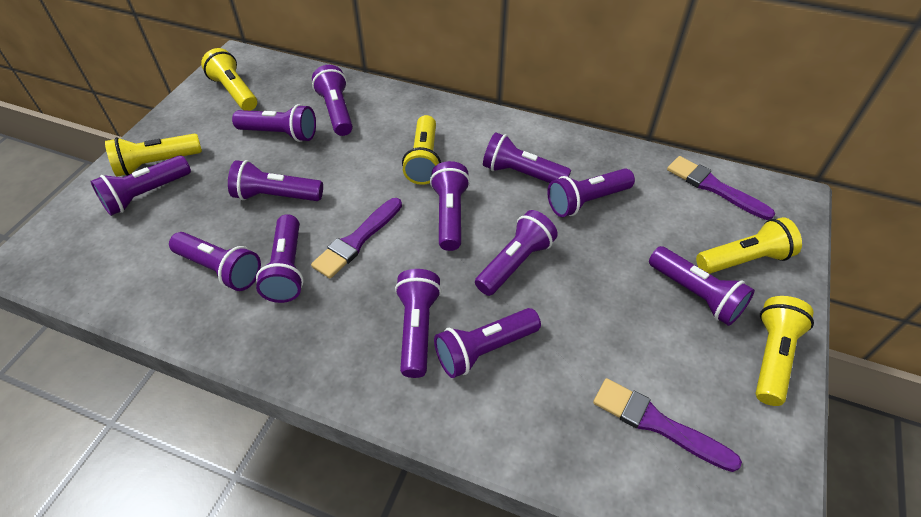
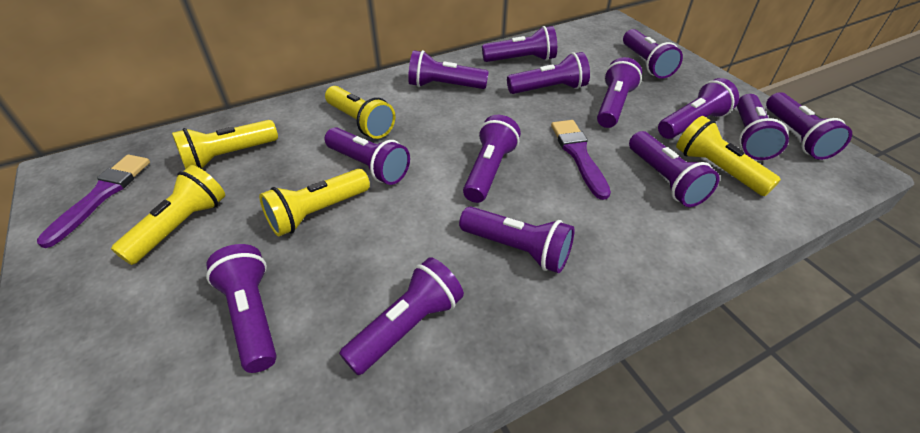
purple brush: 3 -> 2
purple flashlight: 13 -> 14

